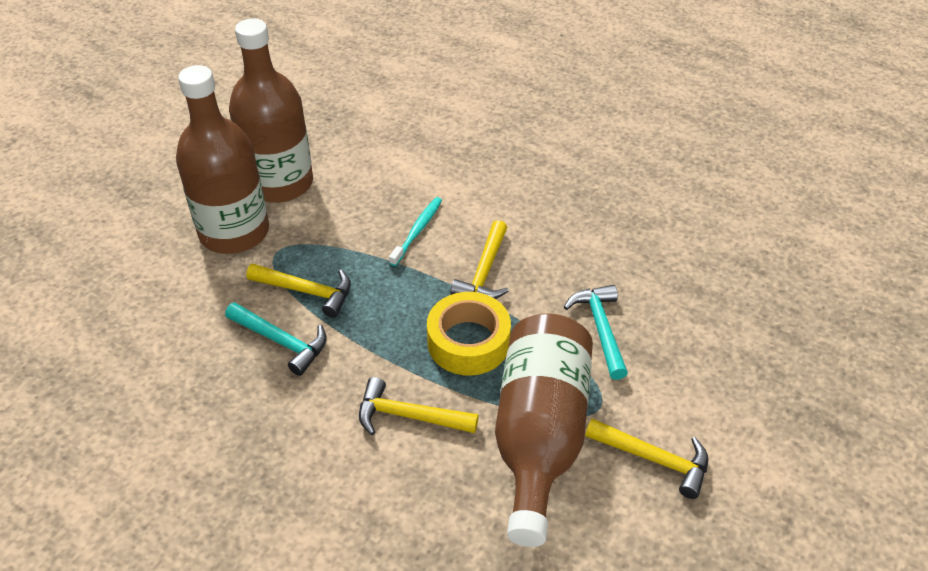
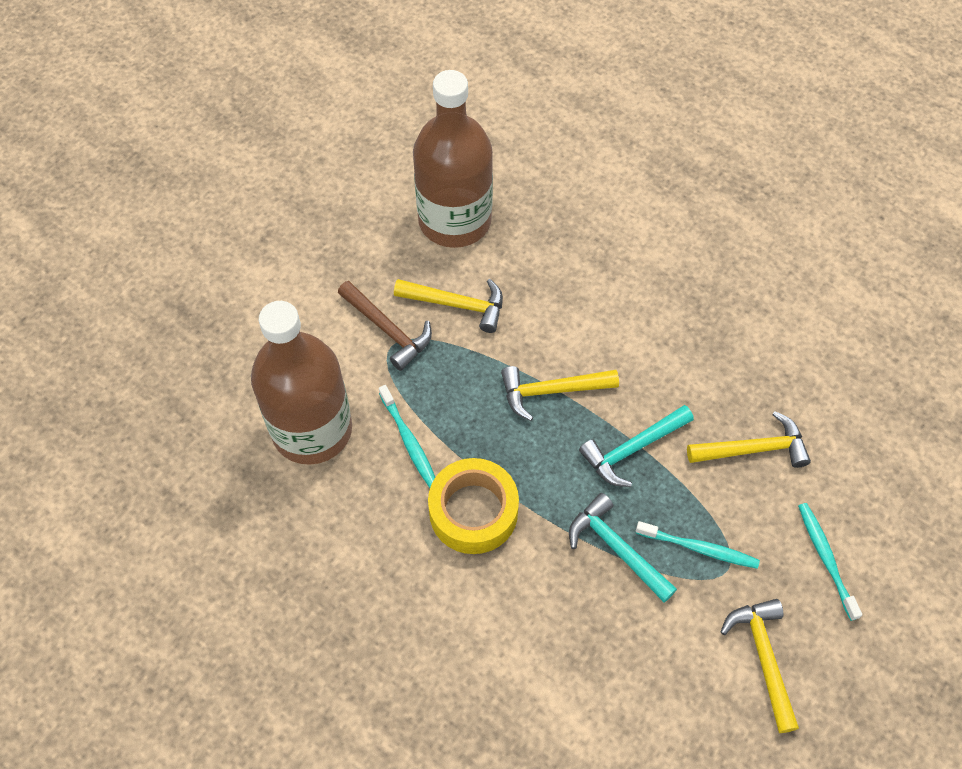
brown bottle: 3 -> 2
brown hammer: 0 -> 1
turquoise toothbrush: 1 -> 3

